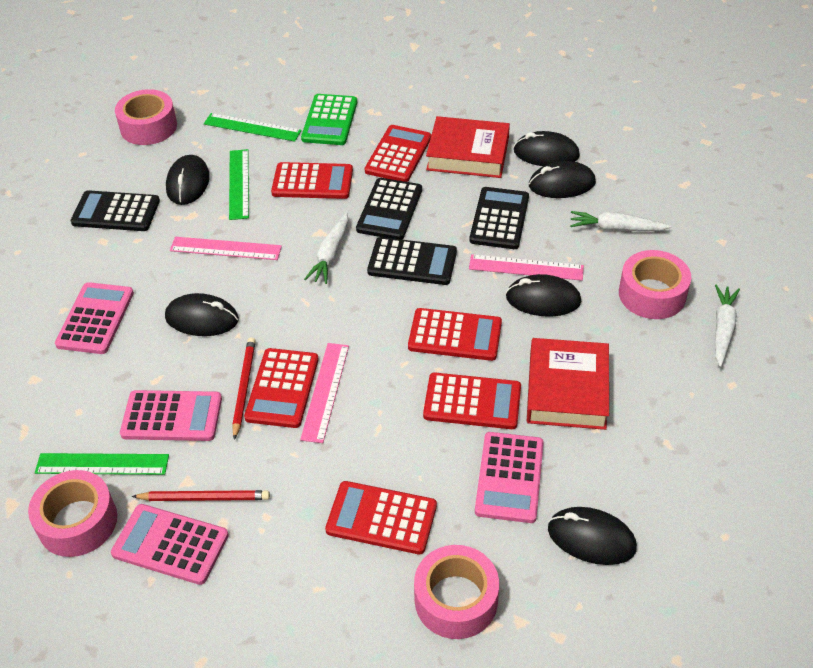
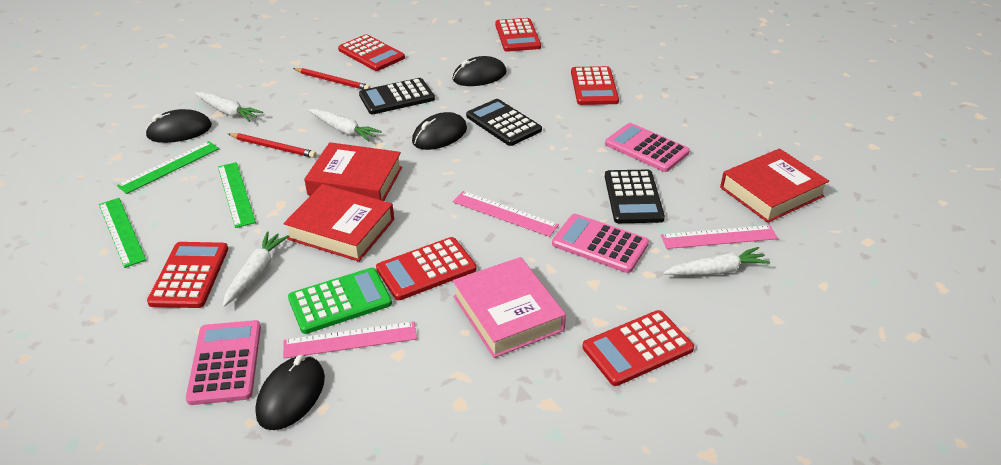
black calculator: 4 -> 3
black mouse: 6 -> 4
pink book: 0 -> 1
pink calculator: 4 -> 3
pink tape: 4 -> 0
red book: 2 -> 3
white carrot: 3 -> 4

